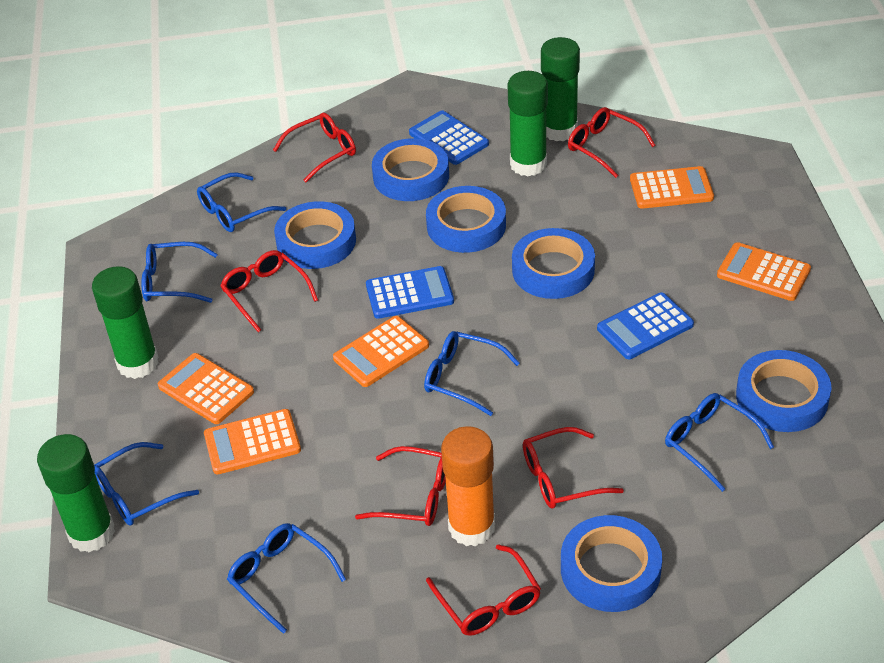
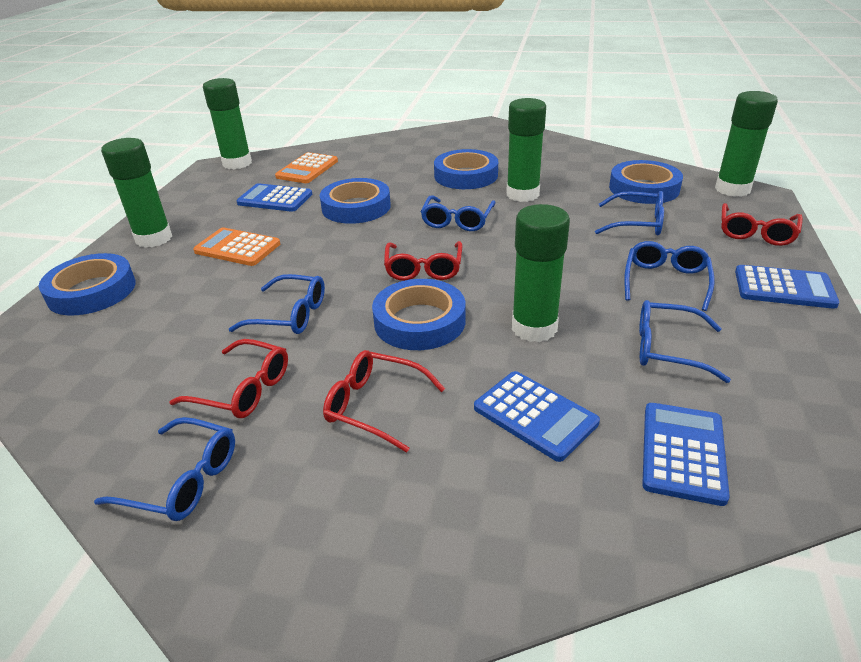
blue calculator: 3 -> 4
blue tape: 6 -> 5
green glue stick: 4 -> 5
orange calculator: 5 -> 2
orange glue stick: 1 -> 0
red glasses: 6 -> 4

